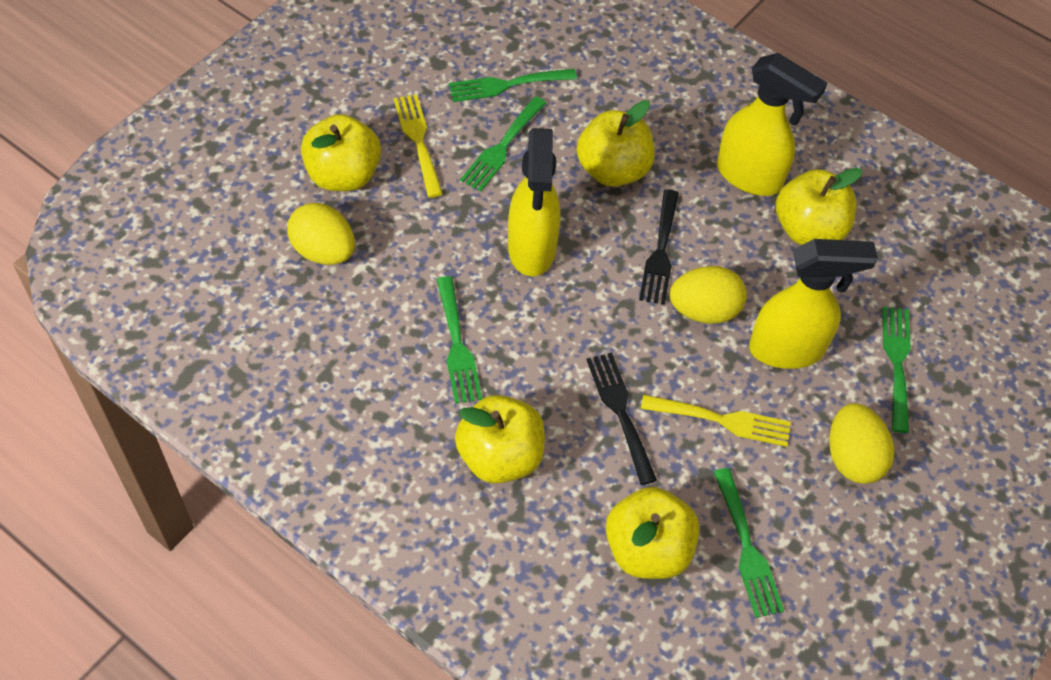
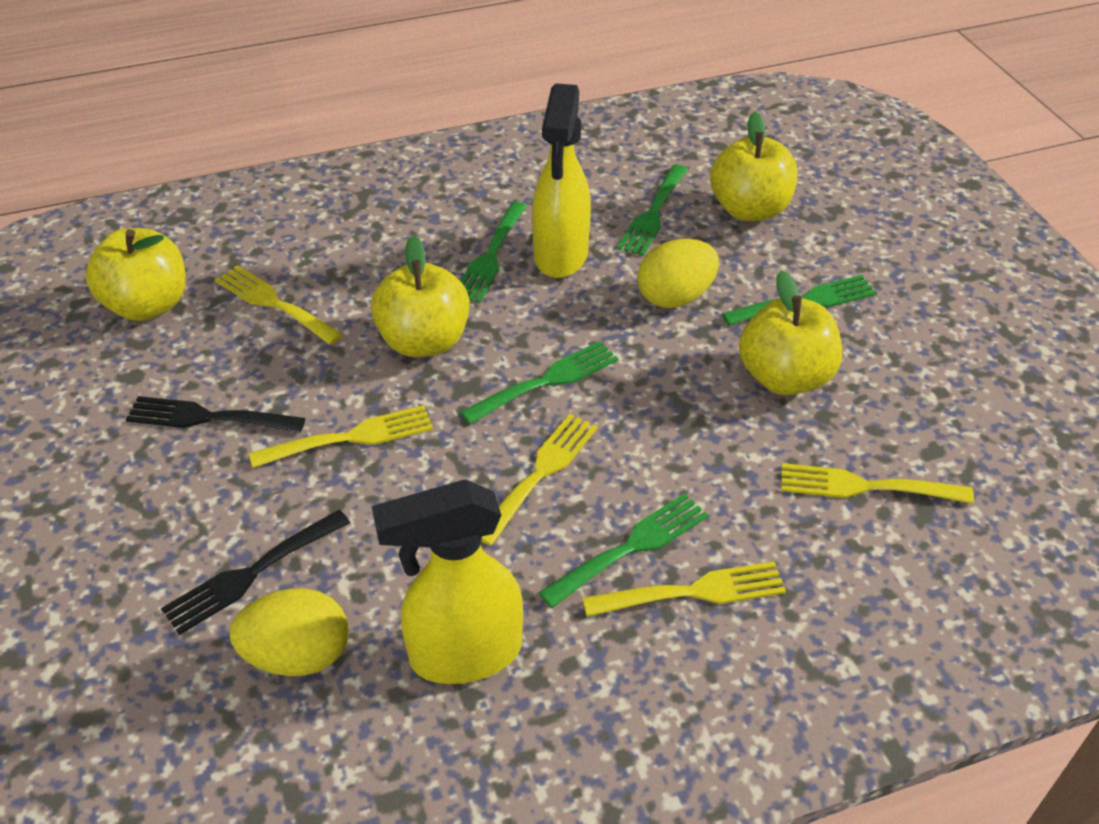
yellow apple: 5 -> 4
yellow egg: 3 -> 2
yellow fork: 2 -> 5
yellow spray bottle: 3 -> 2

